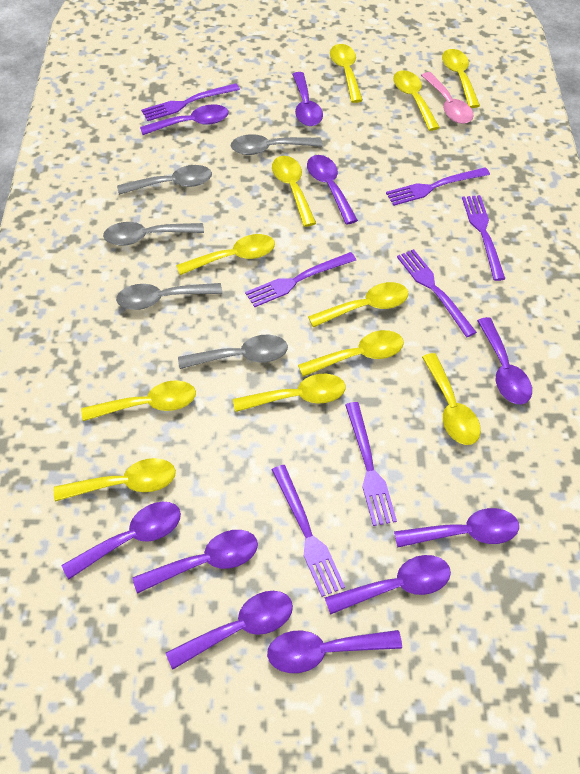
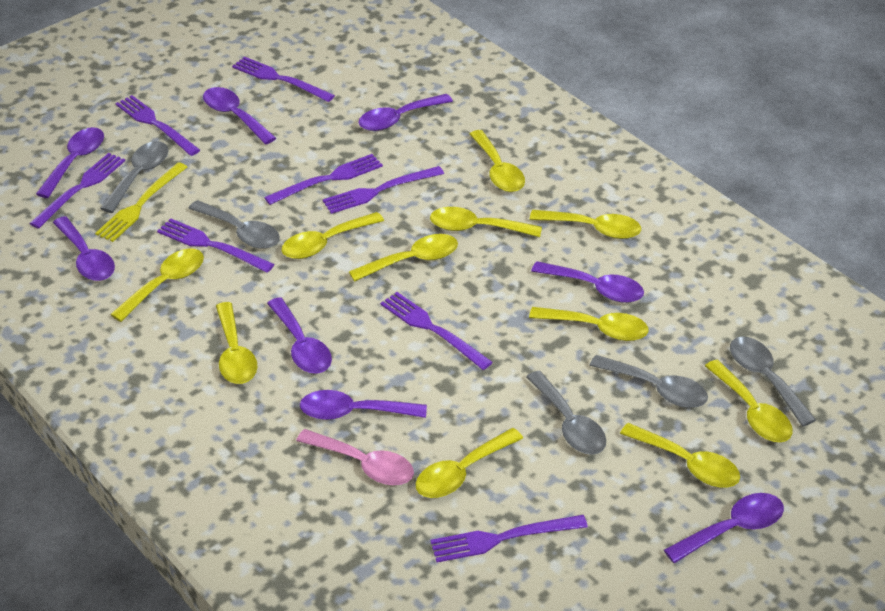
purple fork: 7 -> 8
purple spoon: 10 -> 8
yellow fork: 0 -> 1

